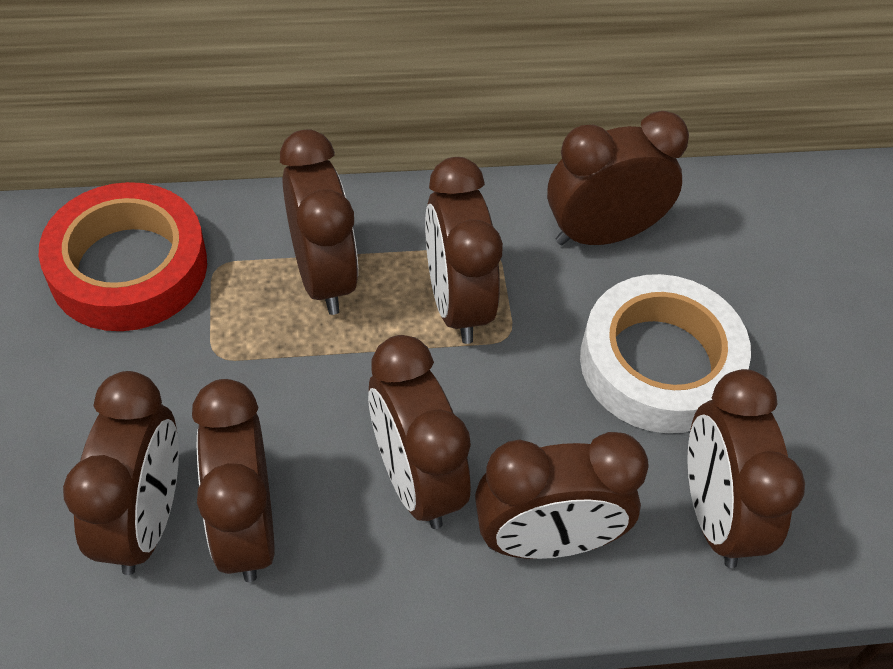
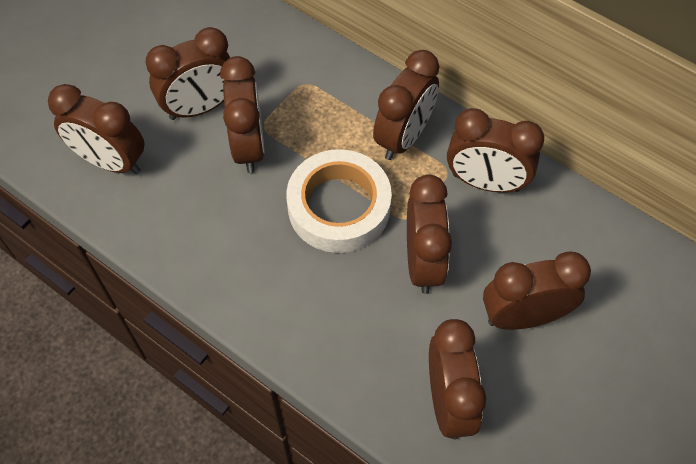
red tape: 1 -> 0

